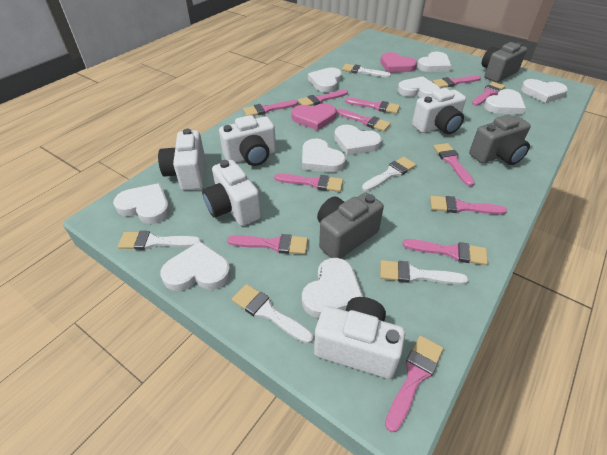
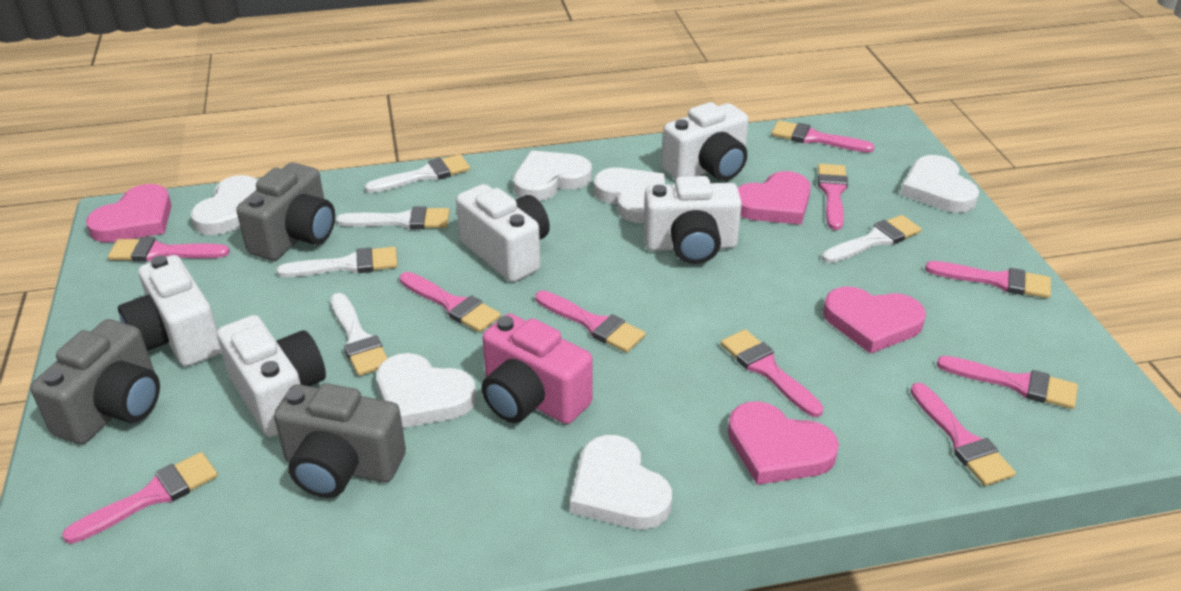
pink brush: 12 -> 10
pink camera: 0 -> 1
pink heart: 2 -> 4
white heart: 10 -> 6

